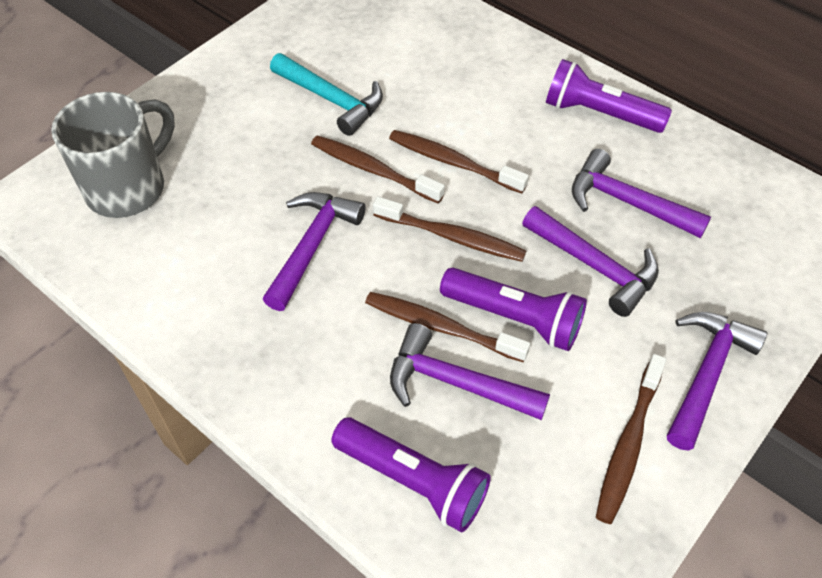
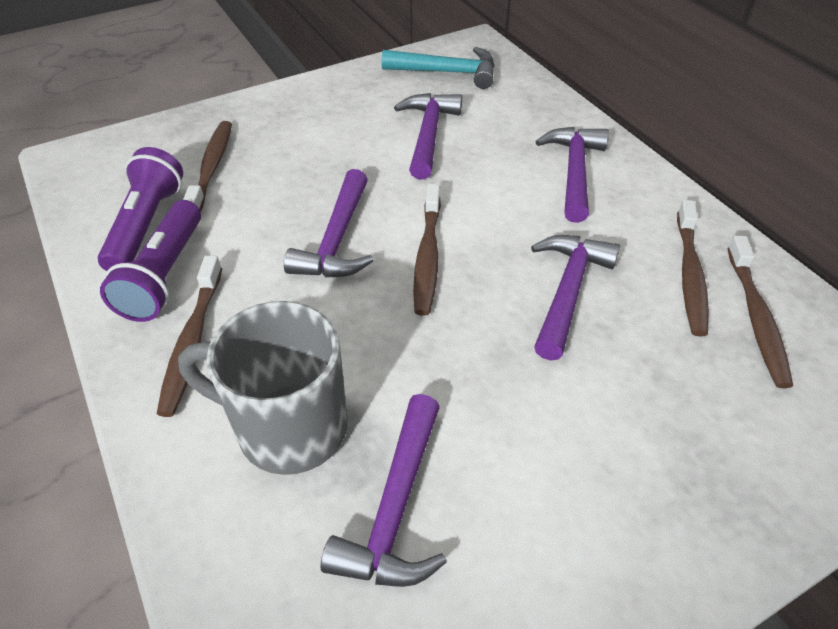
purple flashlight: 3 -> 2

